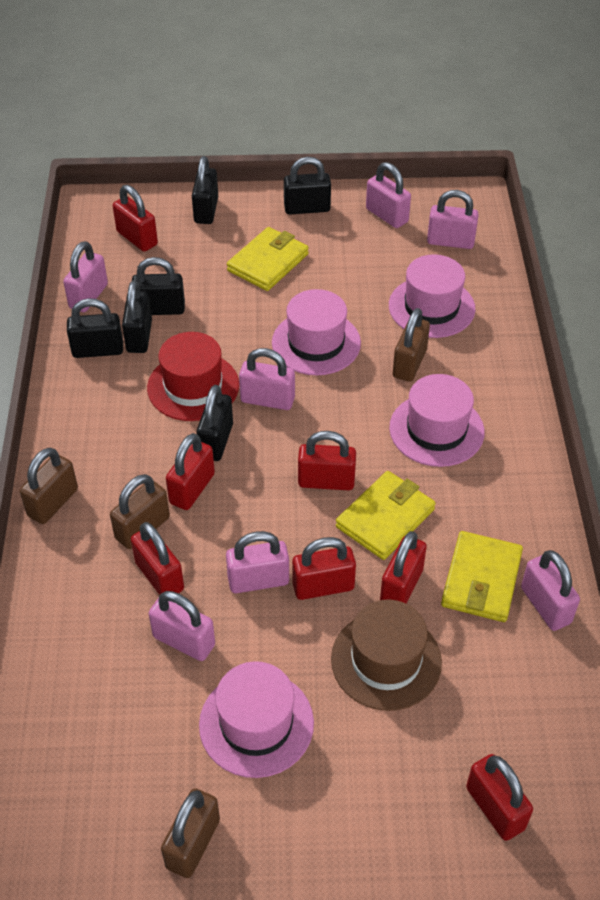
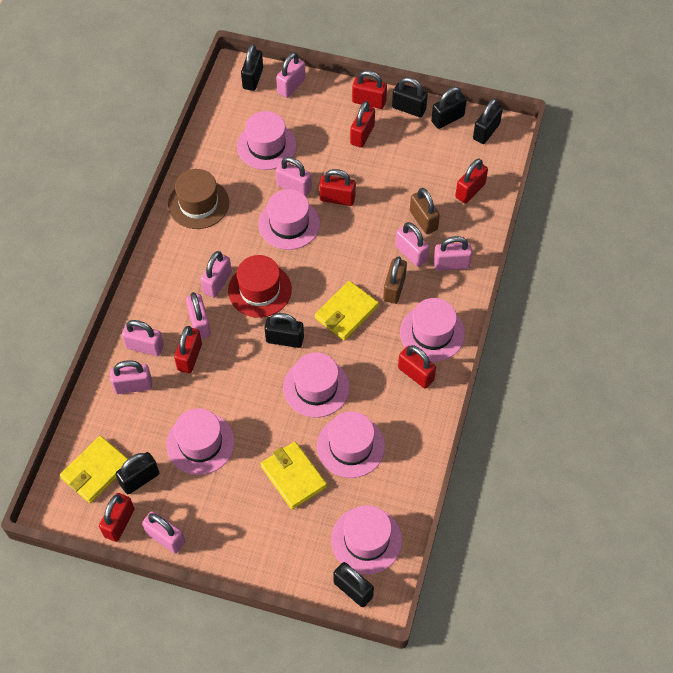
black padlock: 6 -> 7
brown padlock: 4 -> 2
pink hat: 4 -> 7
pink padlock: 7 -> 9

